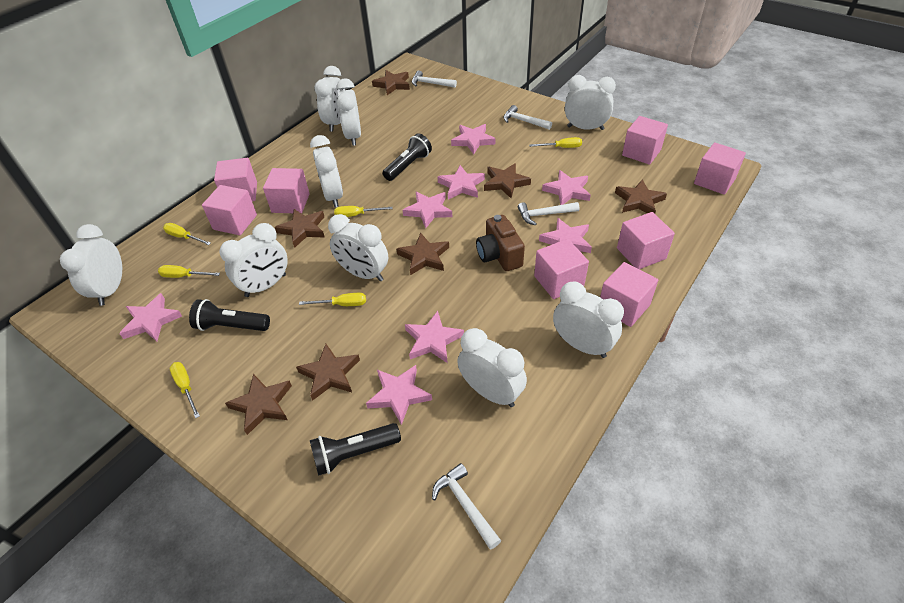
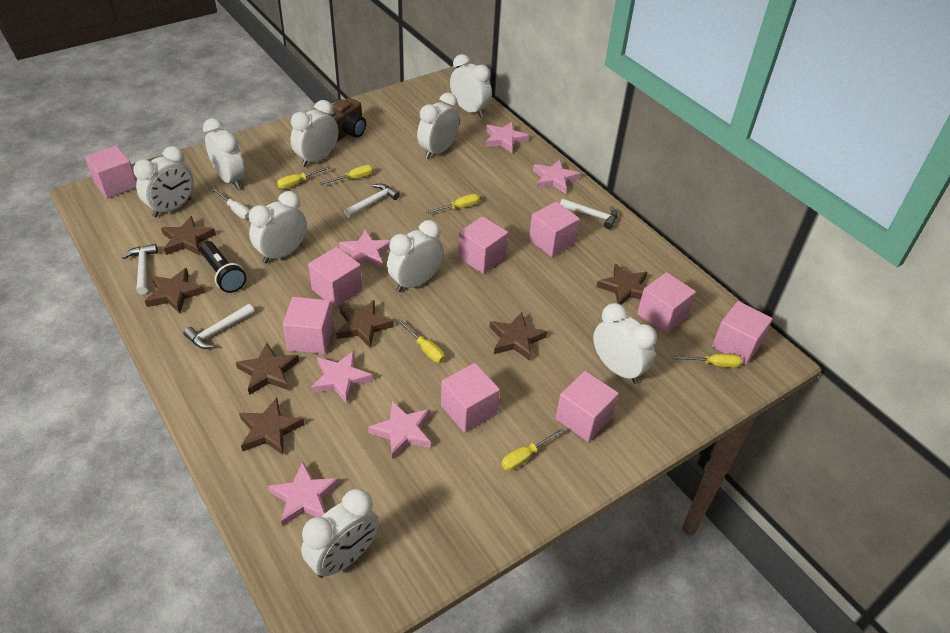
black flashlight: 3 -> 1
pink cube: 8 -> 9
pink star: 8 -> 6
white screwdriver: 0 -> 1

